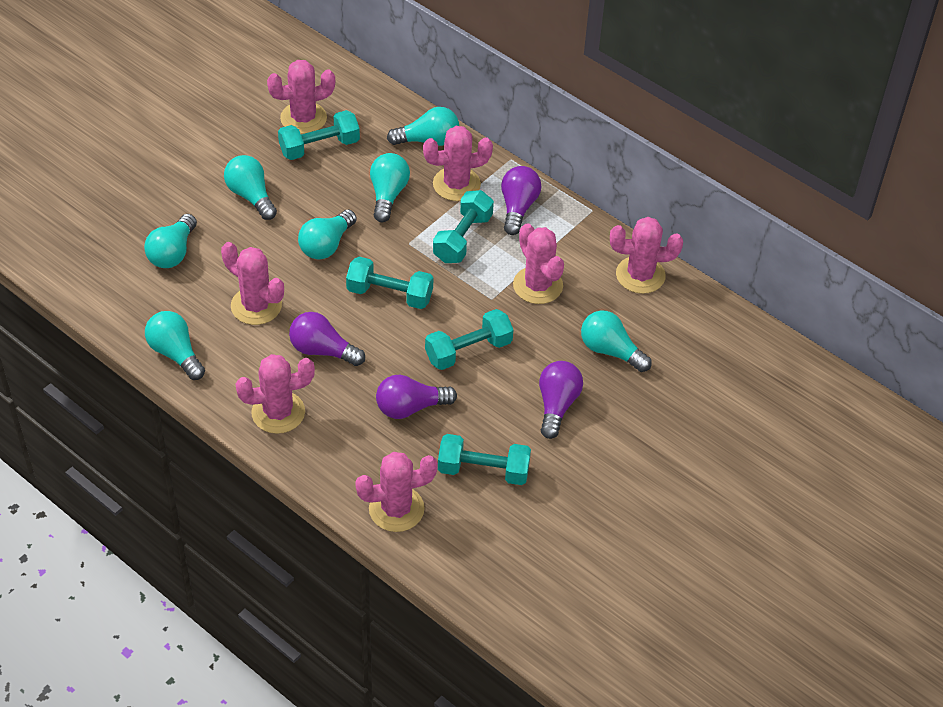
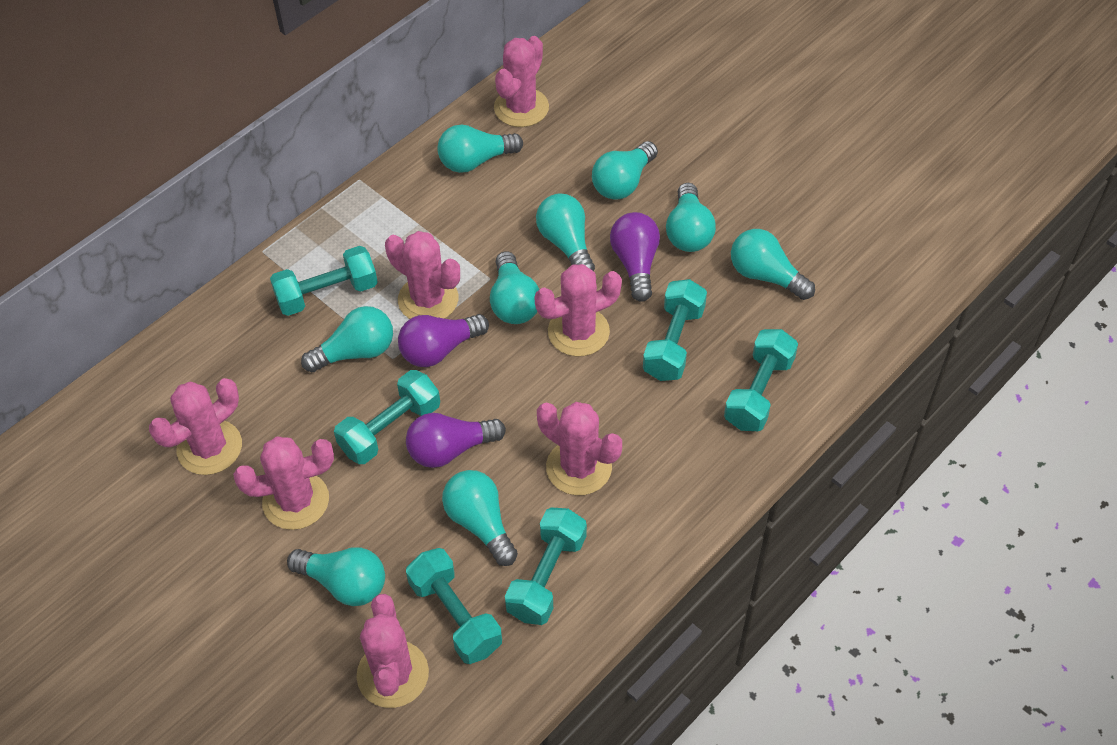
purple light bulb: 4 -> 3
turquoise dumbbell: 5 -> 6
turquoise light bulb: 7 -> 9

